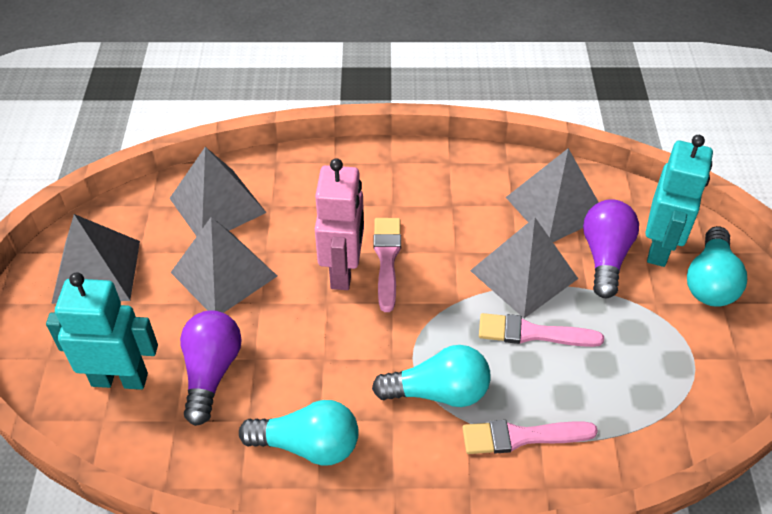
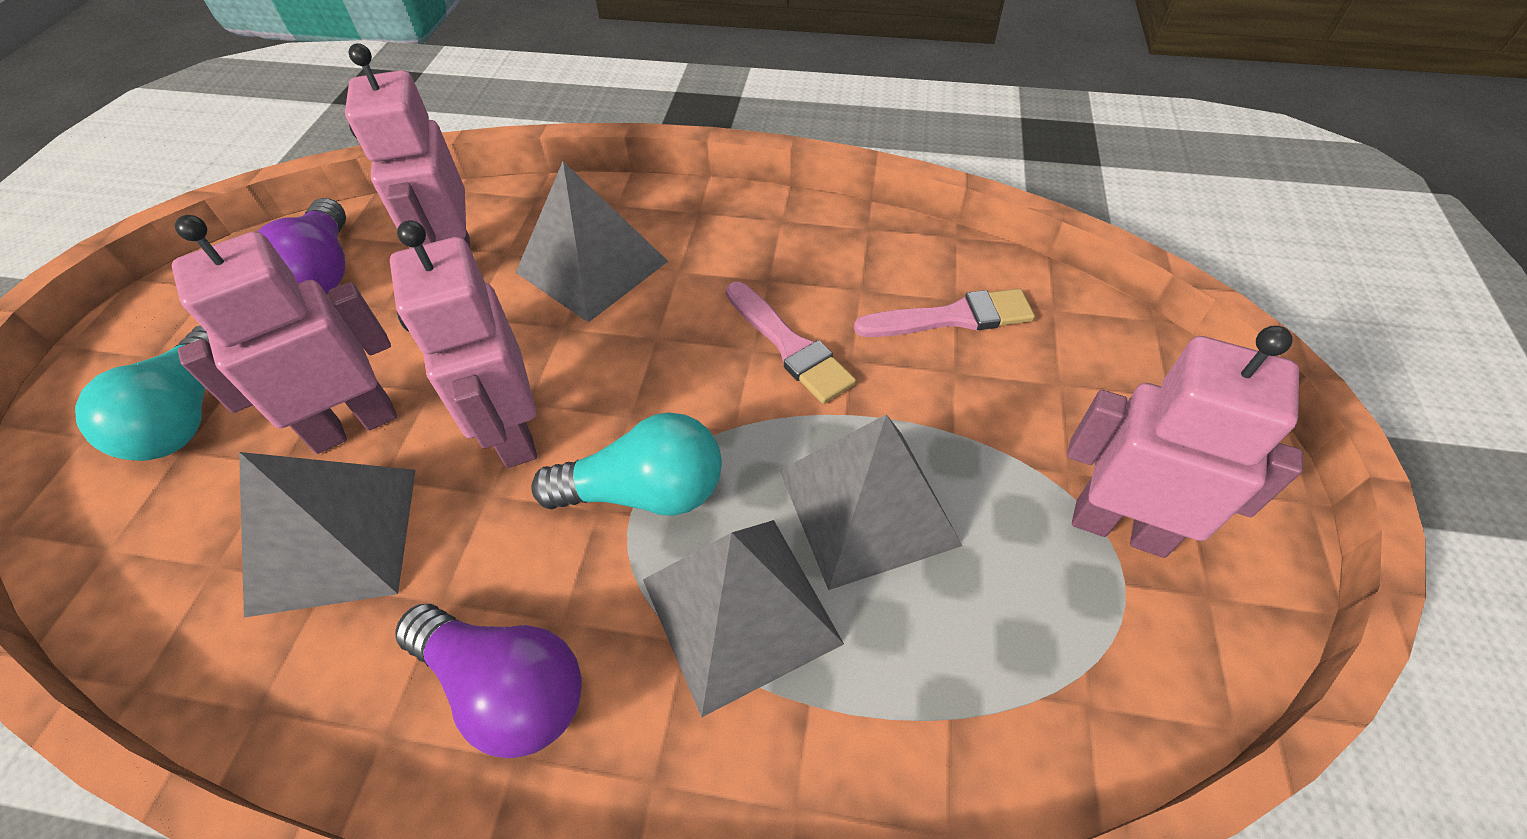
grey pyramid: 5 -> 4
pink brush: 3 -> 2
pink robot: 1 -> 4
turquoise light bulb: 3 -> 2
turquoise robot: 2 -> 0

